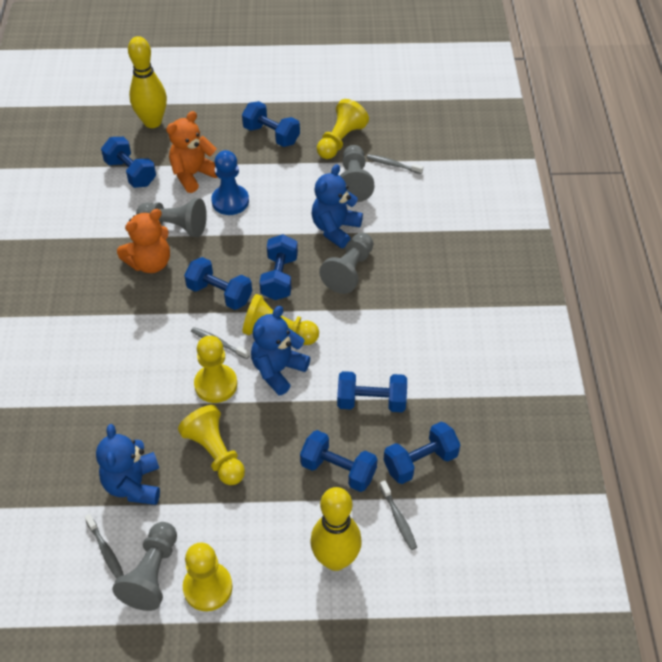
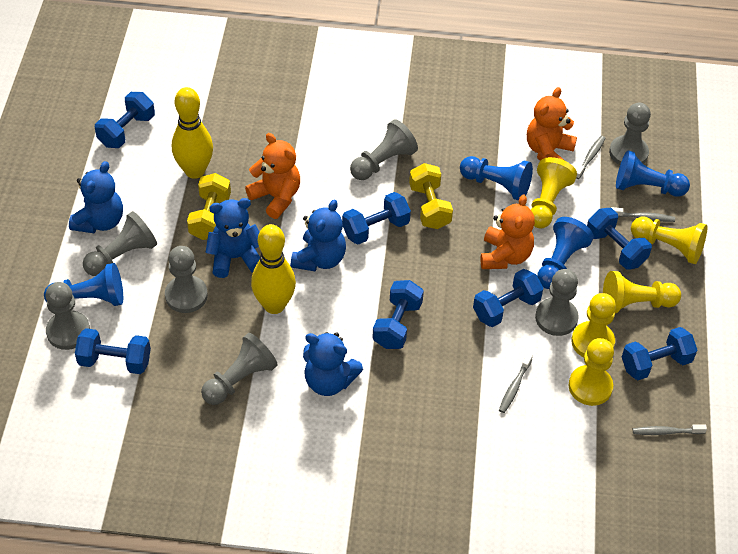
blue pawn: 1 -> 4
blue teddy bear: 3 -> 4
grey pawn: 4 -> 7
orange teddy bear: 2 -> 3
yellow dumbbell: 0 -> 2

